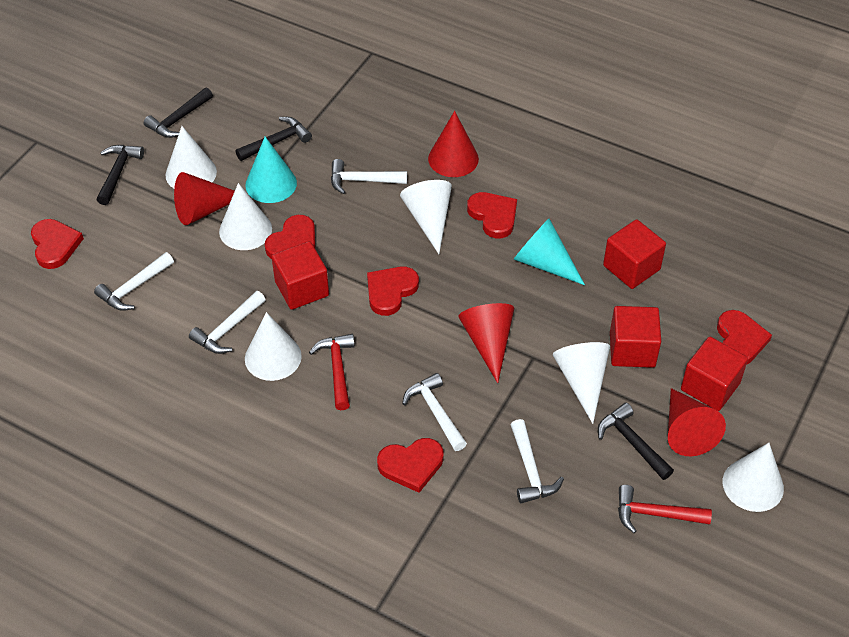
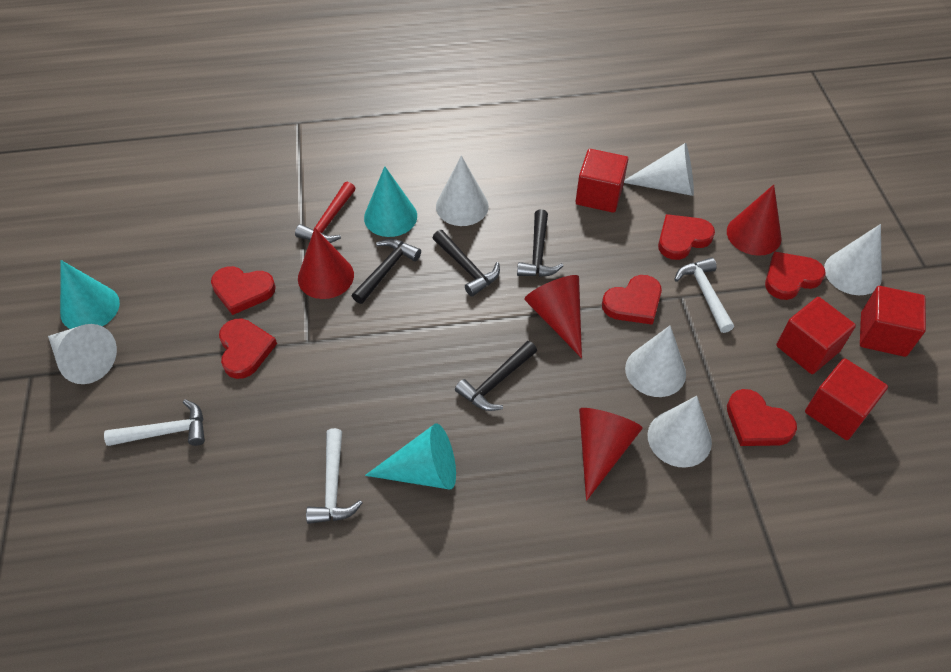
red hammer: 2 -> 1
turquoise cone: 2 -> 3
white hammer: 5 -> 3

